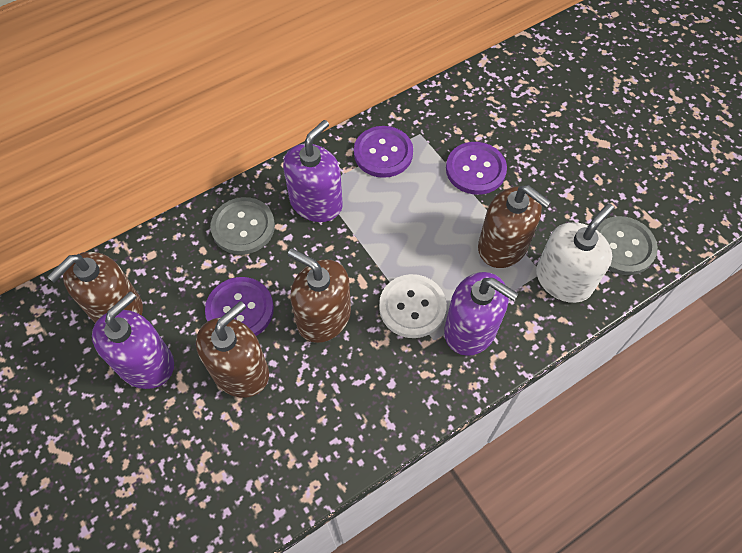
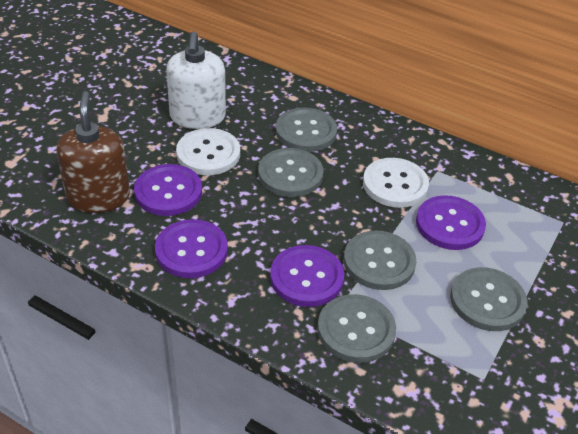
brown soap dispenser: 4 -> 1
grey button: 2 -> 5
purple button: 3 -> 4
purple soap dispenser: 3 -> 0
white button: 1 -> 2

